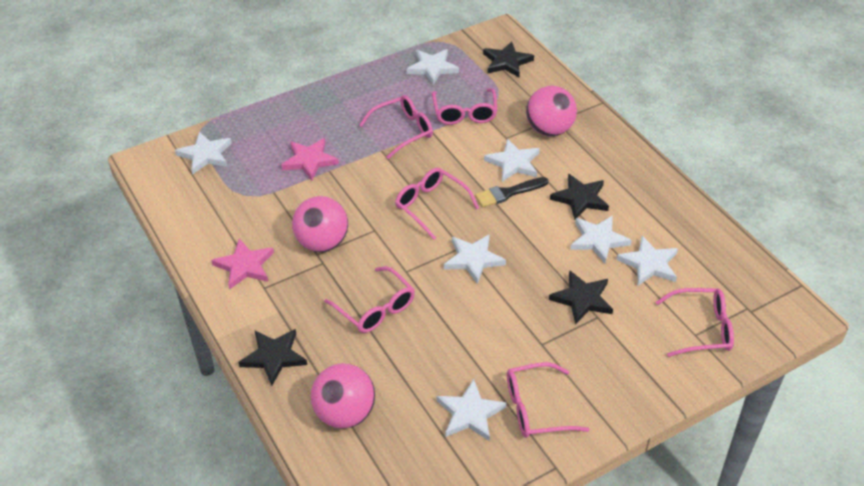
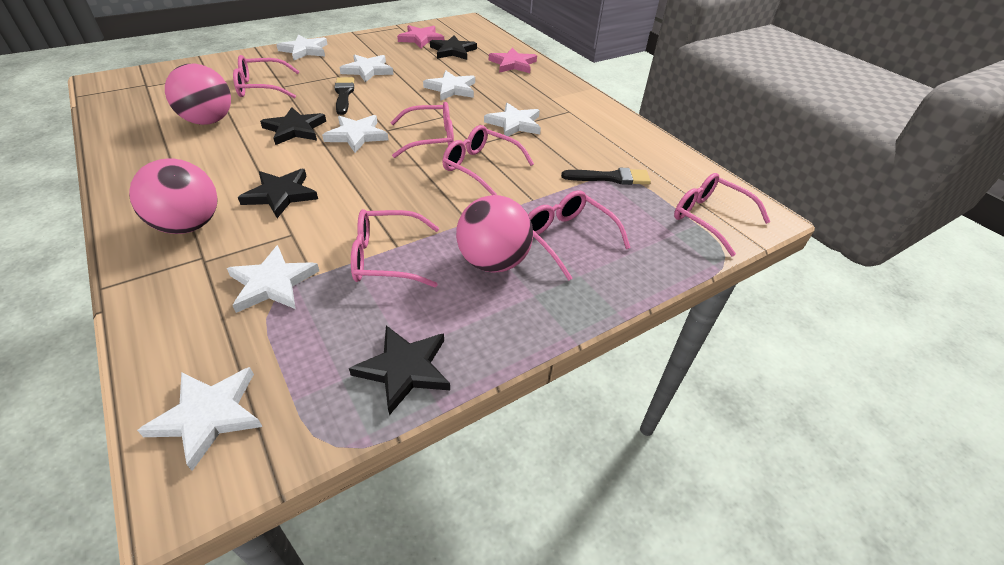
black brush: 1 -> 2

